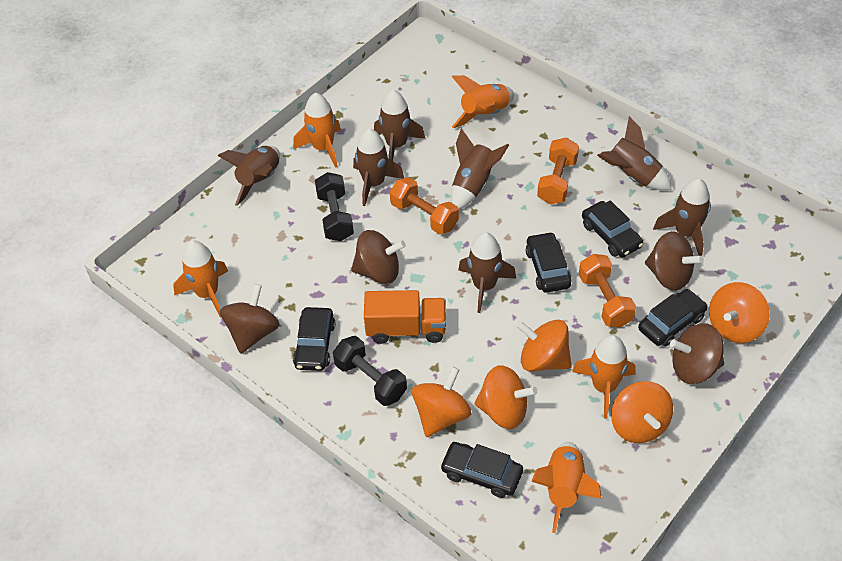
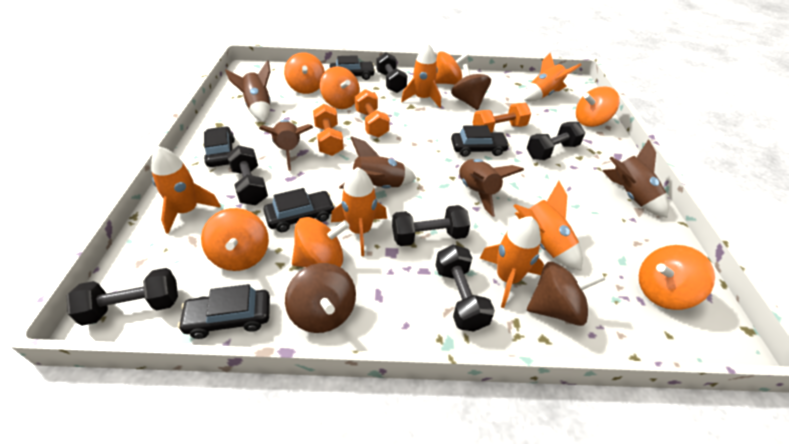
black dumbbell: 2 -> 6
brown rocket: 7 -> 5
brown spinning top: 4 -> 3
orange rocket: 5 -> 6
orange spinning top: 5 -> 7
orange truck: 1 -> 0

